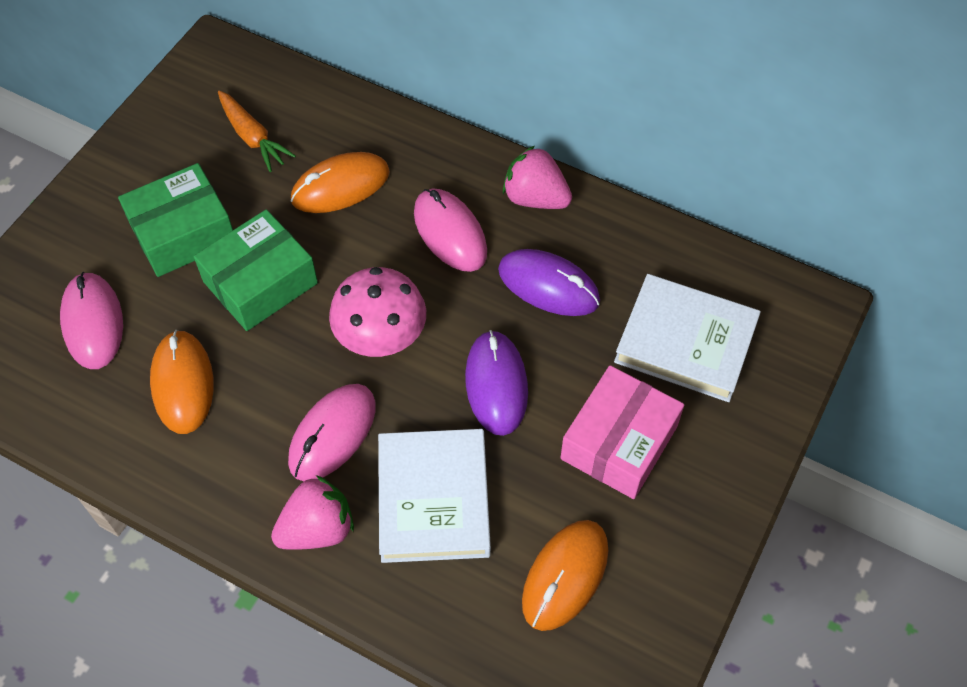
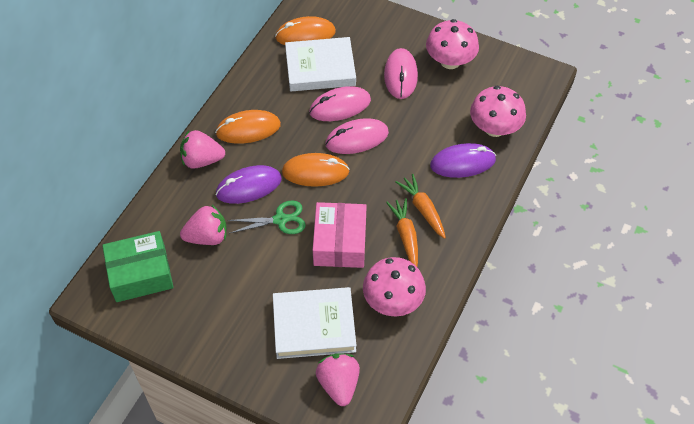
green box: 2 -> 1
green scissors: 0 -> 1
orange carrot: 1 -> 2
pink mushroom: 1 -> 3
pink strawberry: 2 -> 3

